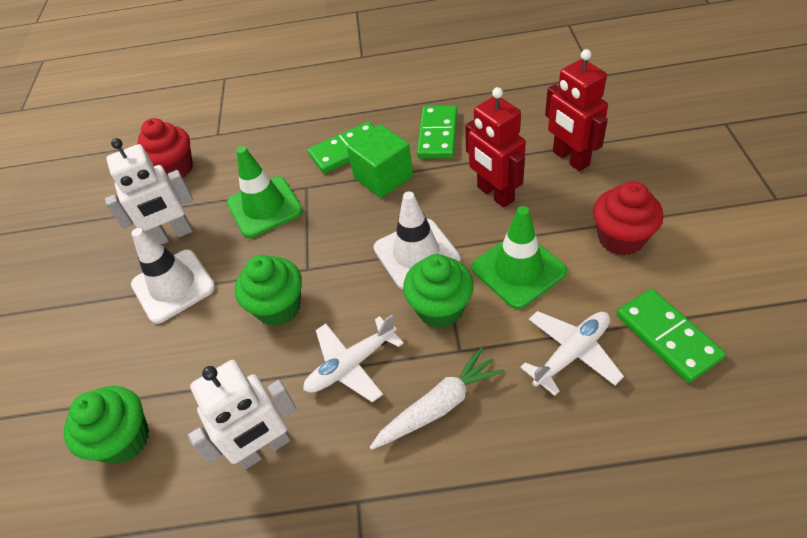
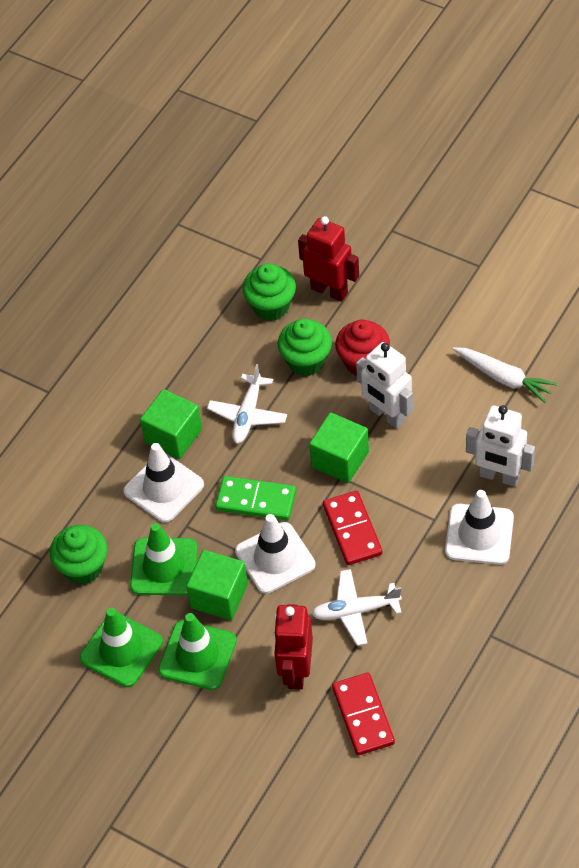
green cube: 1 -> 3
green domino: 3 -> 1
green traffic cone: 2 -> 3
red cupcake: 2 -> 1
red domino: 0 -> 2
white traffic cone: 2 -> 3

